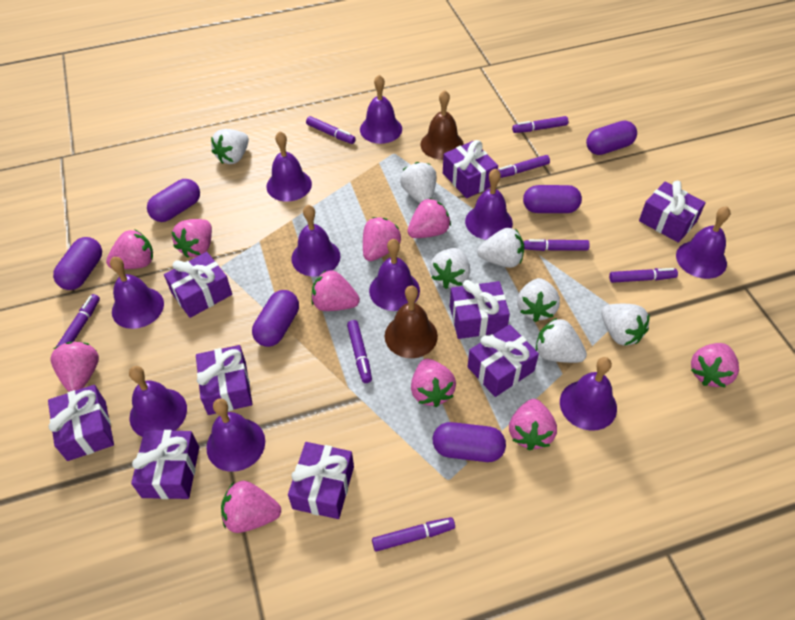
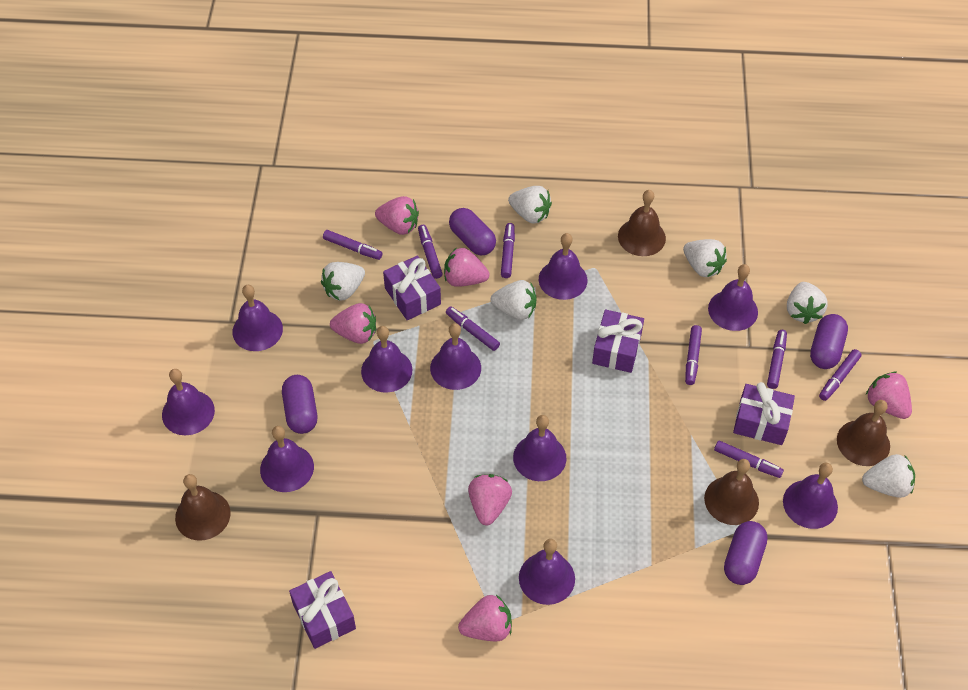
brown bell: 2 -> 4
pink strawberry: 10 -> 6
purple capsule: 6 -> 4
purple gift: 9 -> 4
white strawberry: 7 -> 6

